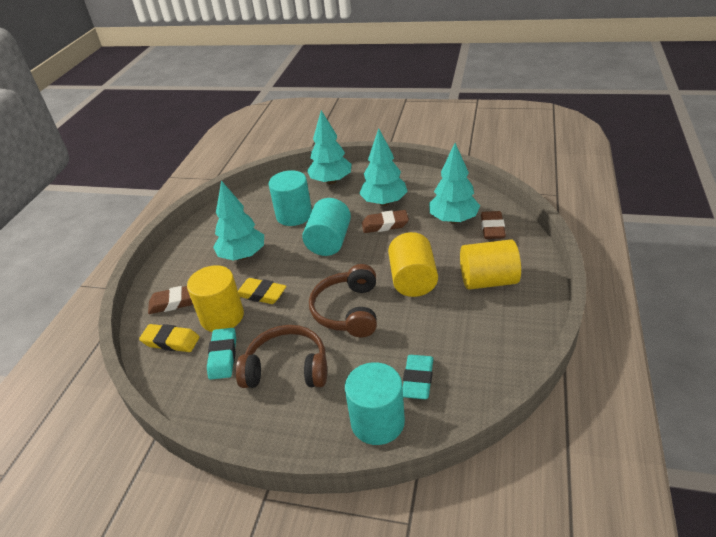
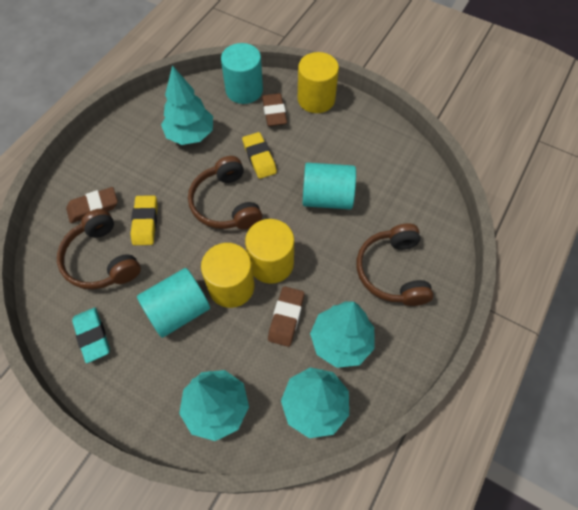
brown headphones: 2 -> 3
turquoise eraser: 2 -> 1

